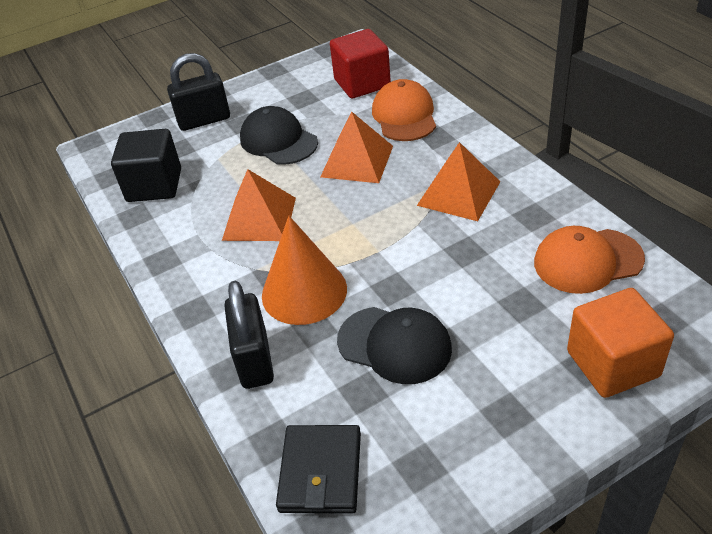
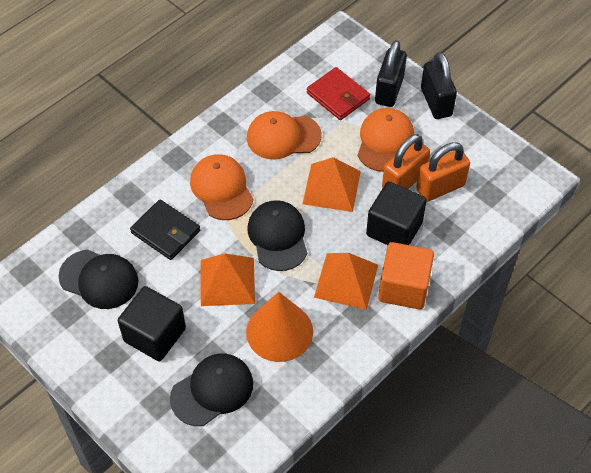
black cap: 2 -> 3
black cube: 1 -> 2
orange cap: 2 -> 3
orange padlock: 0 -> 2
red cube: 1 -> 0
red wallet: 0 -> 1

